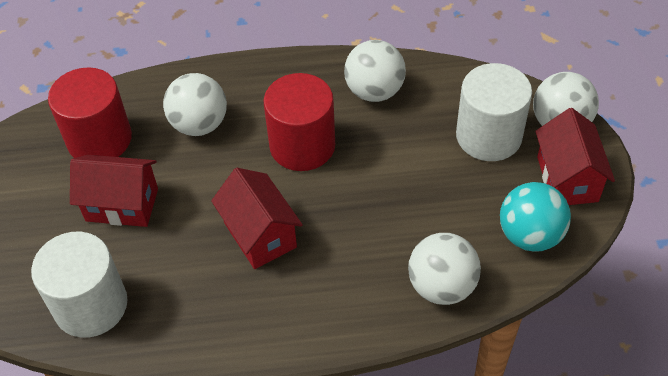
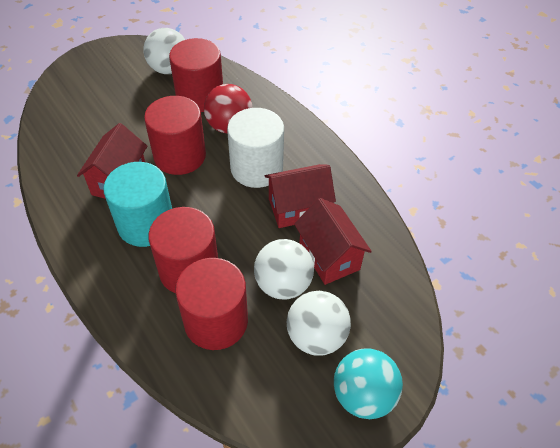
red ball: 0 -> 1
red cylinder: 2 -> 4
turquoise cylinder: 0 -> 1
white ball: 4 -> 3
white cylinder: 2 -> 1

